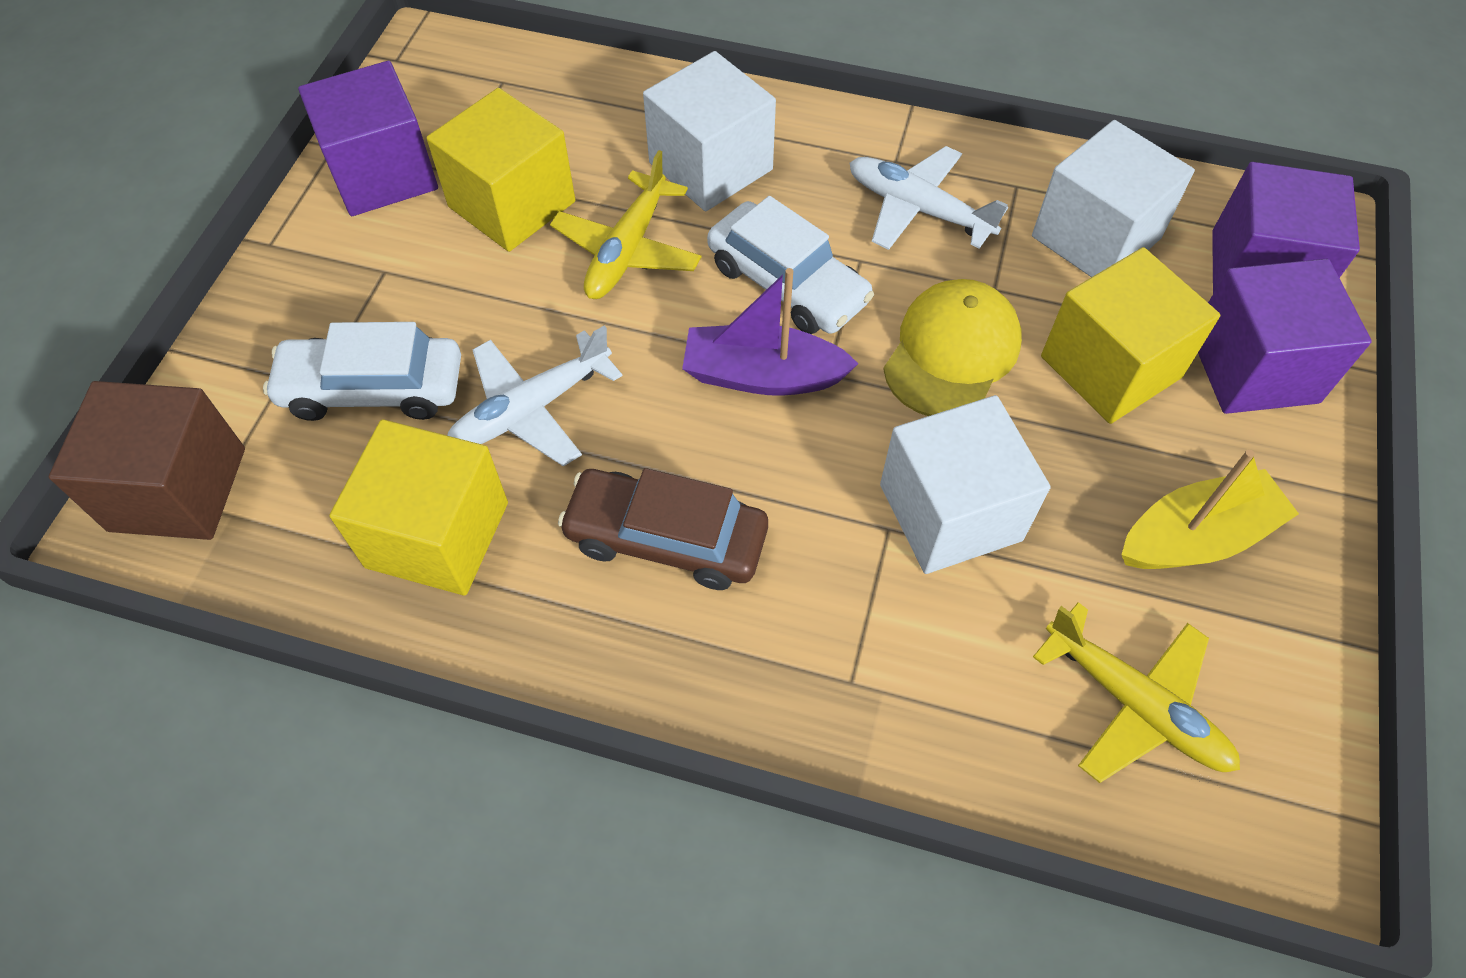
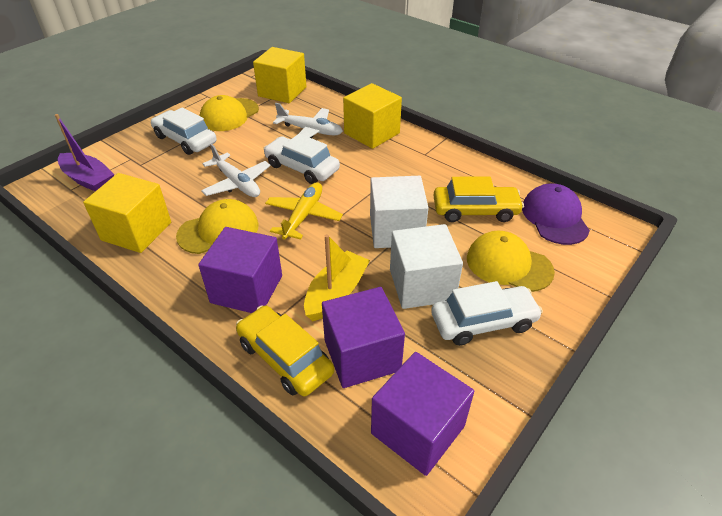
brown car: 1 -> 0
brown cube: 1 -> 0
purple cap: 0 -> 1
white car: 2 -> 3
white cube: 3 -> 2
yellow cap: 1 -> 3
yellow car: 0 -> 2
yellow plane: 2 -> 1

